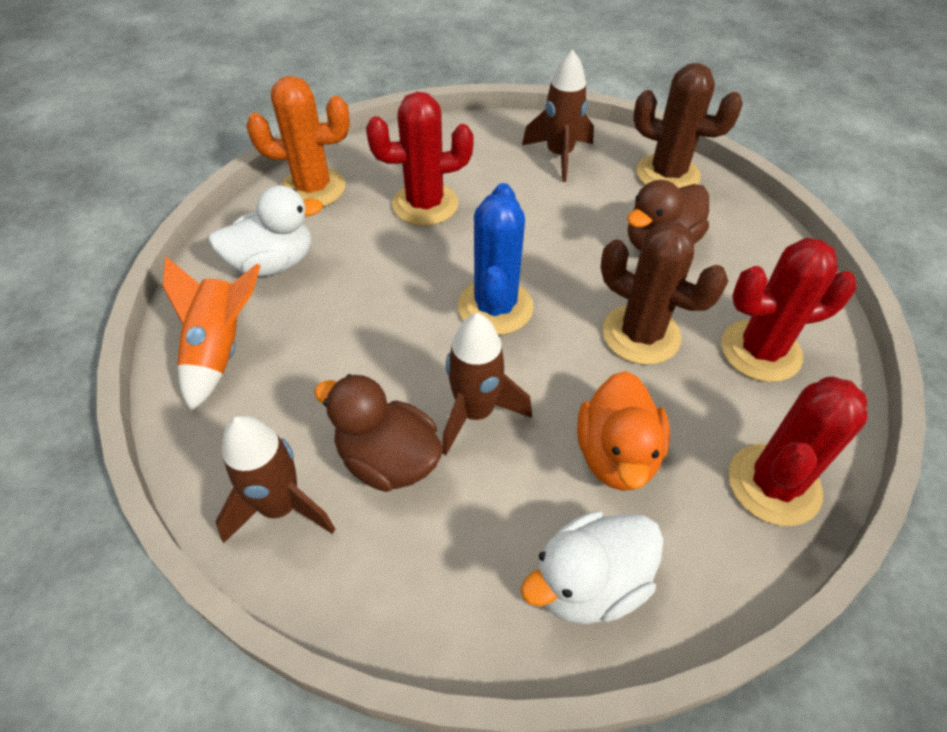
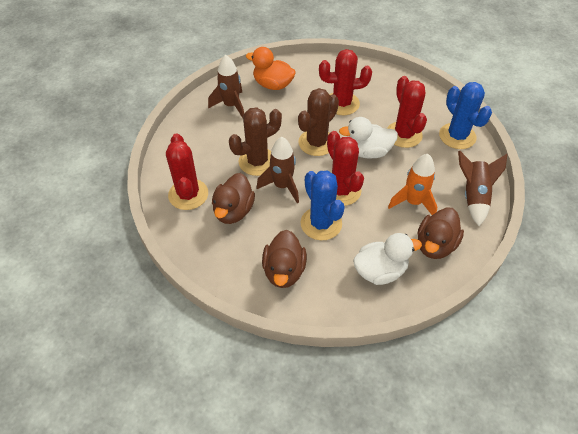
blue cactus: 1 -> 2
brown duck: 2 -> 3
orange cactus: 1 -> 0
red cactus: 3 -> 4

